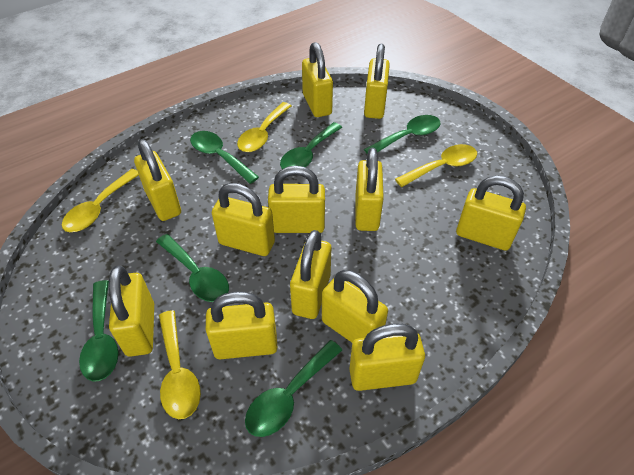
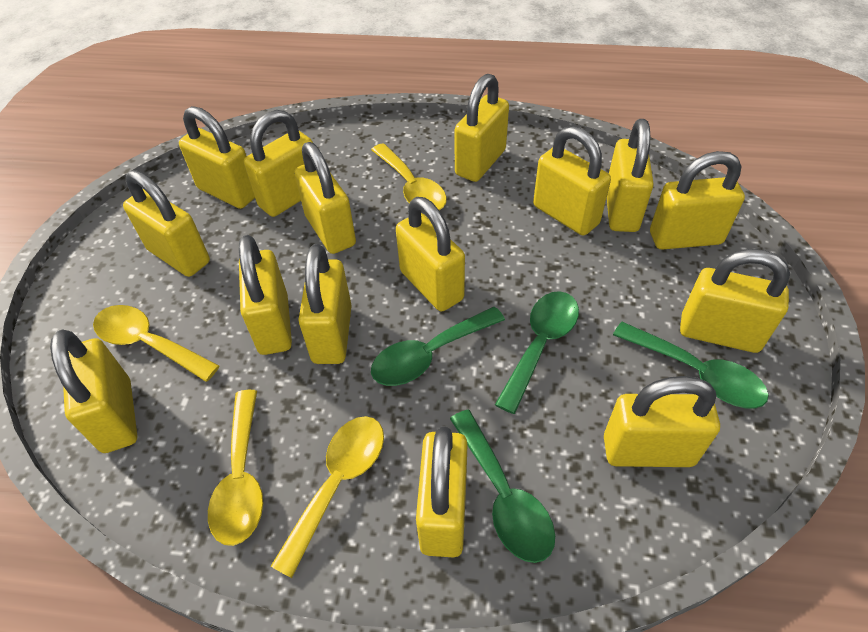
green spoon: 6 -> 4
yellow padlock: 12 -> 15

